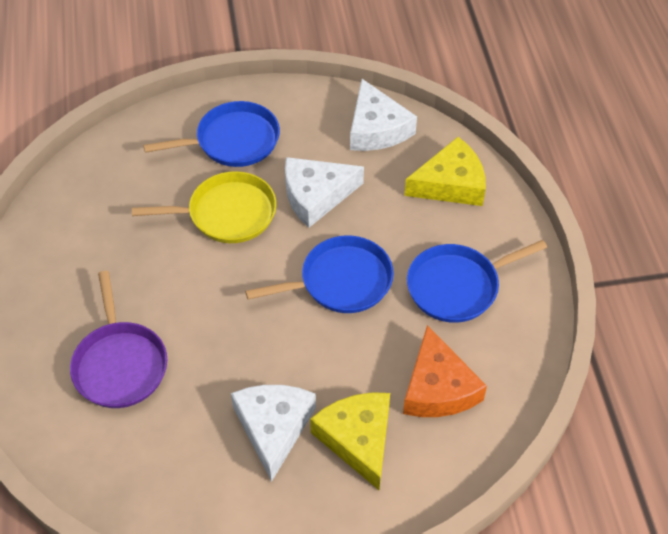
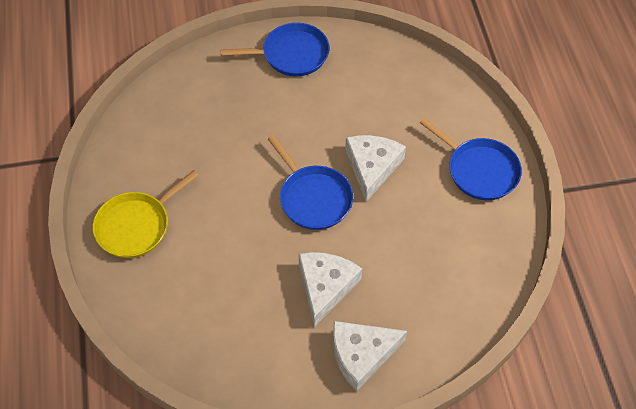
orange cheese: 1 -> 0
purple pan: 1 -> 0
yellow cheese: 2 -> 0

